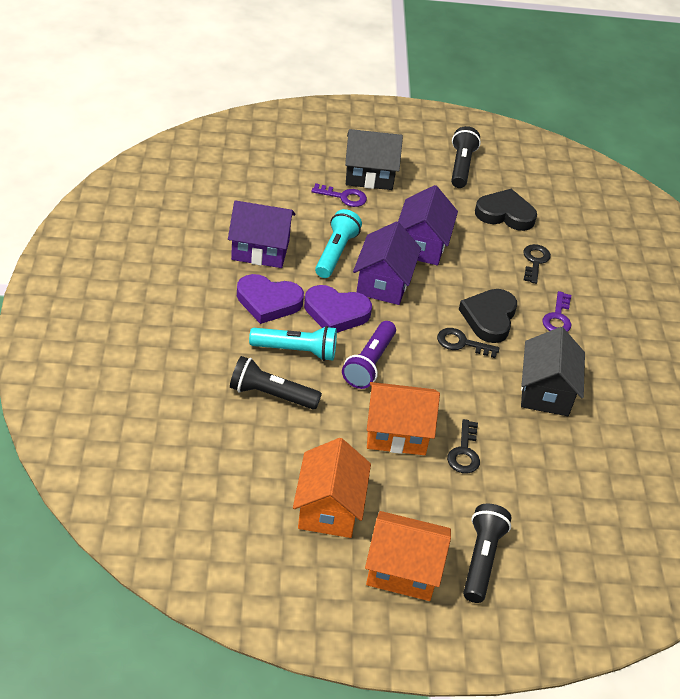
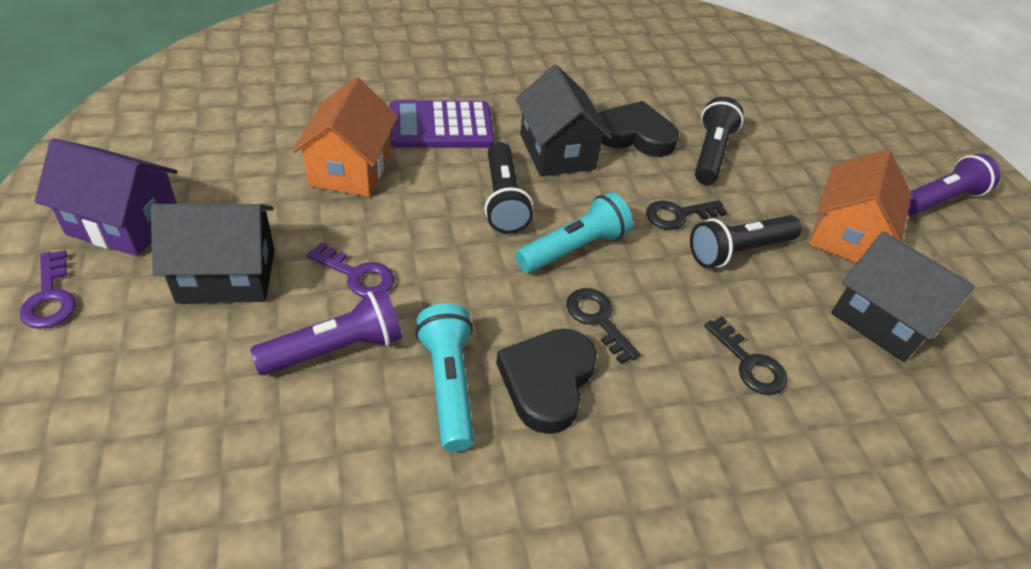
black house: 2 -> 3
orange house: 3 -> 2
purple calculator: 0 -> 1
purple flashlight: 1 -> 2
purple heart: 2 -> 0
purple house: 3 -> 1

